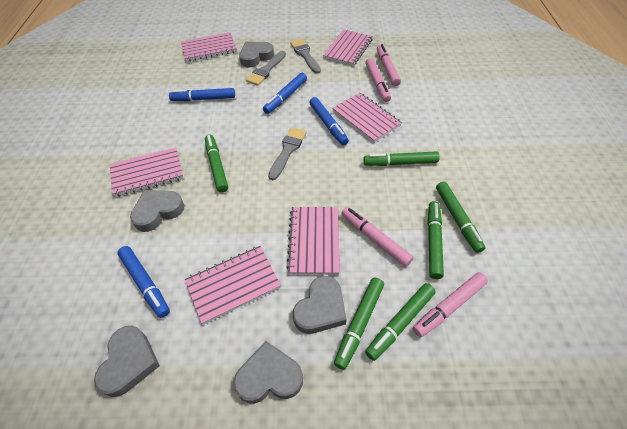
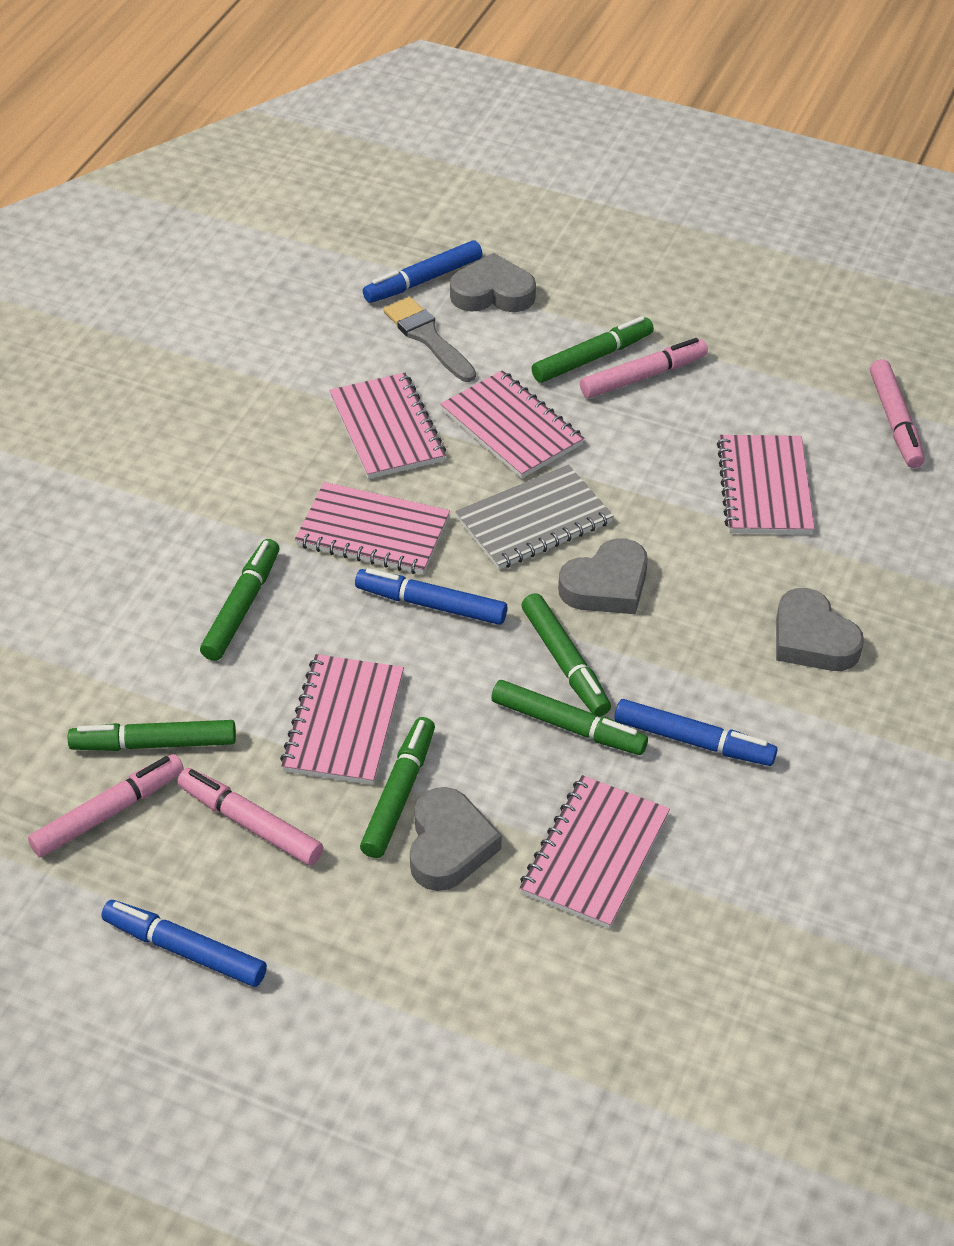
grey brush: 3 -> 1
grey heart: 5 -> 4
grey notebook: 0 -> 1

